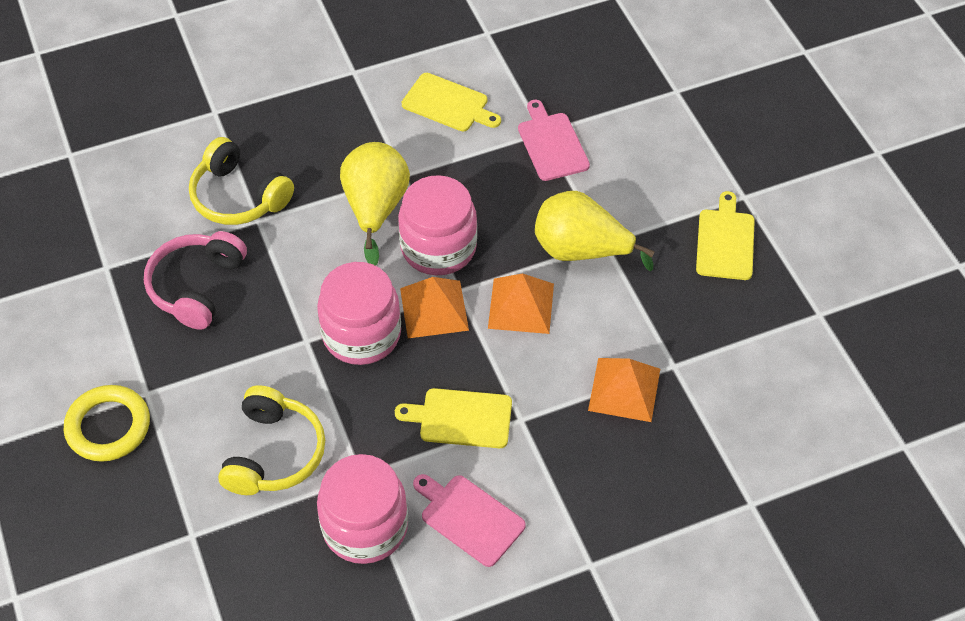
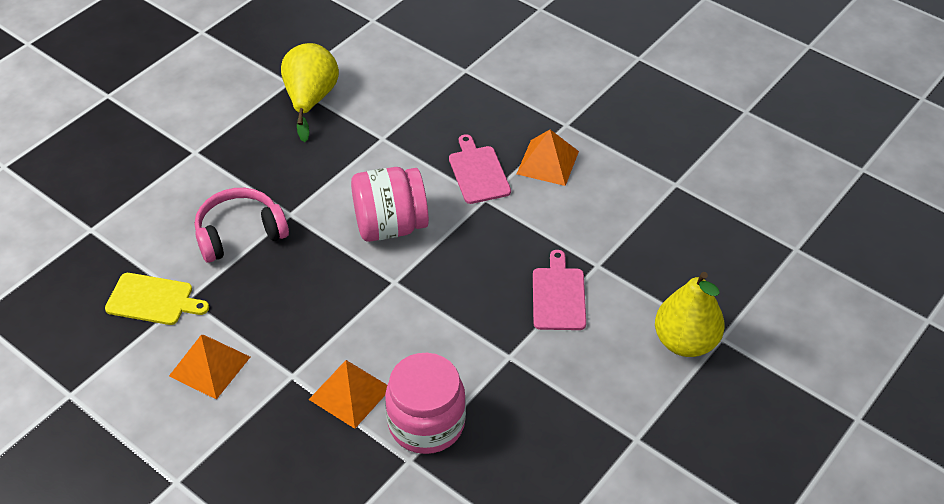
pink jar: 3 -> 2
yellow cutting board: 3 -> 1
yellow headphones: 2 -> 0
yellow ring: 1 -> 0

